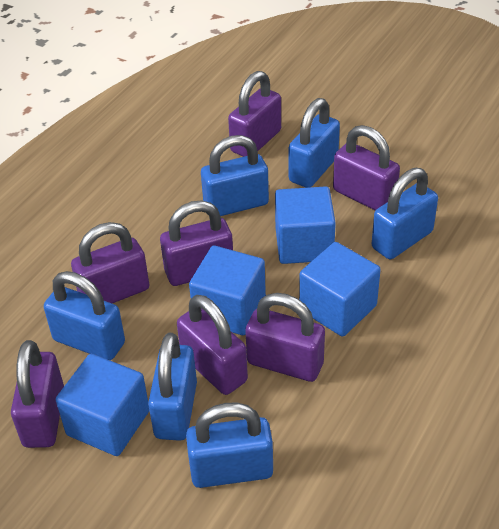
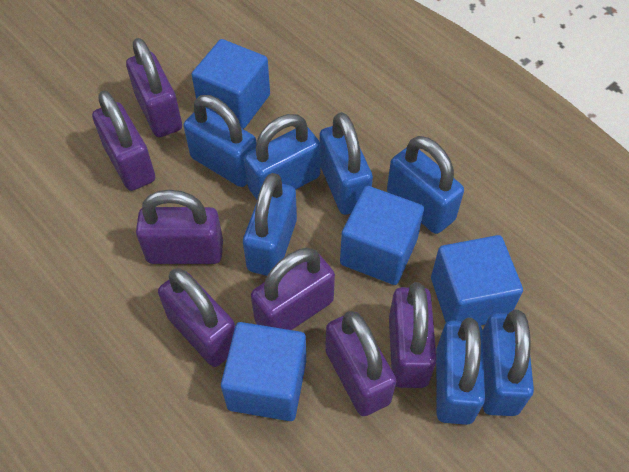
blue padlock: 6 -> 7

